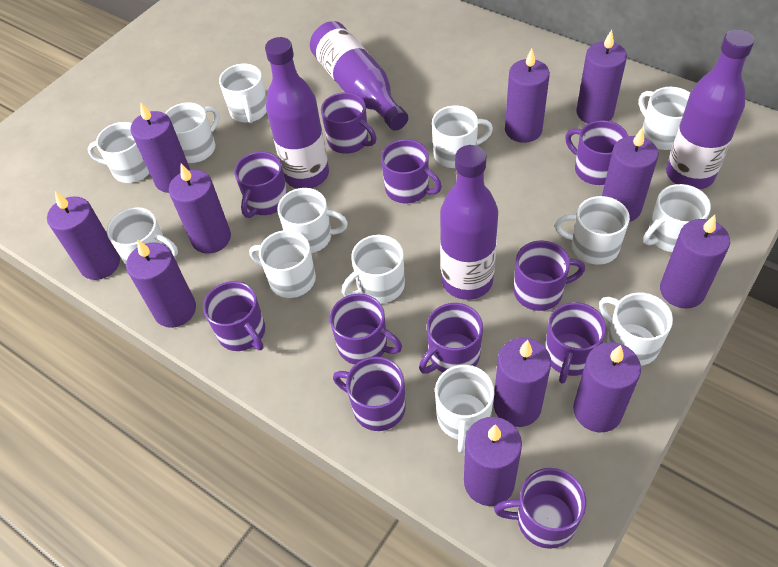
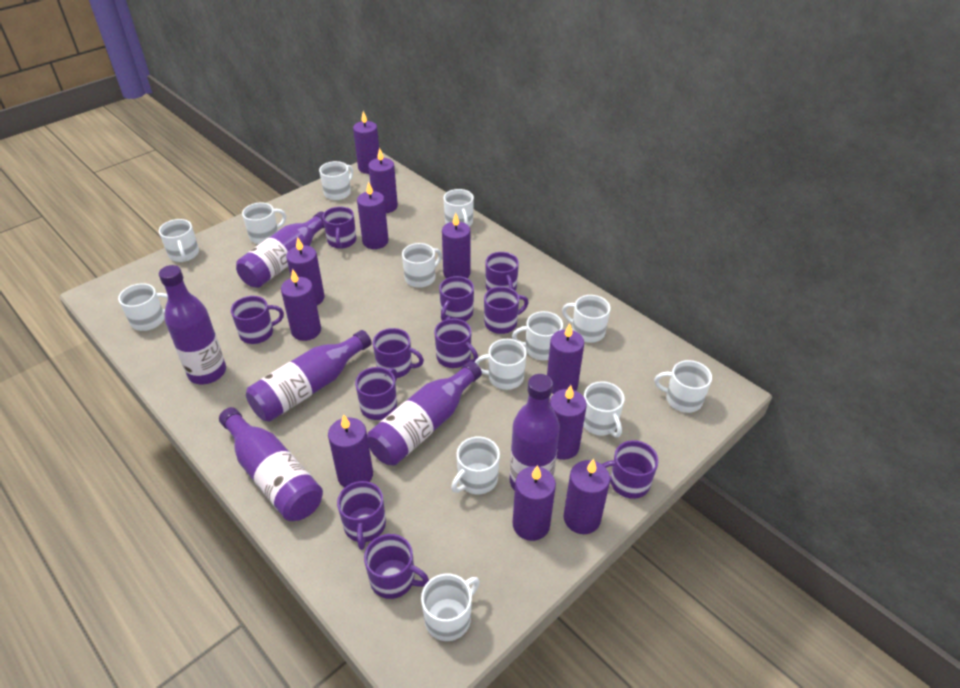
purple bottle: 4 -> 6

